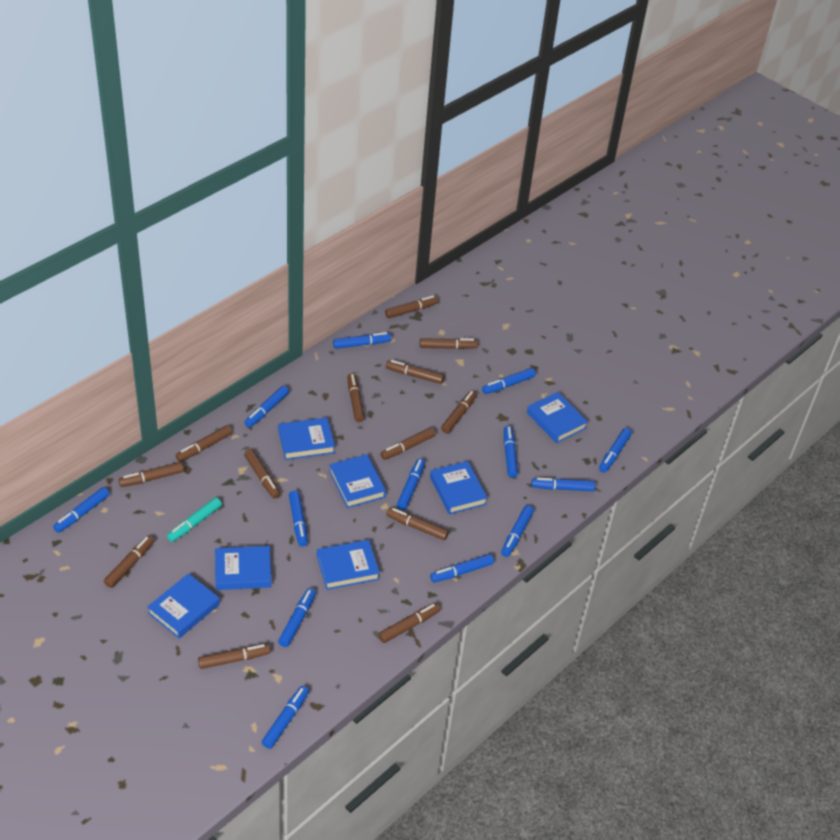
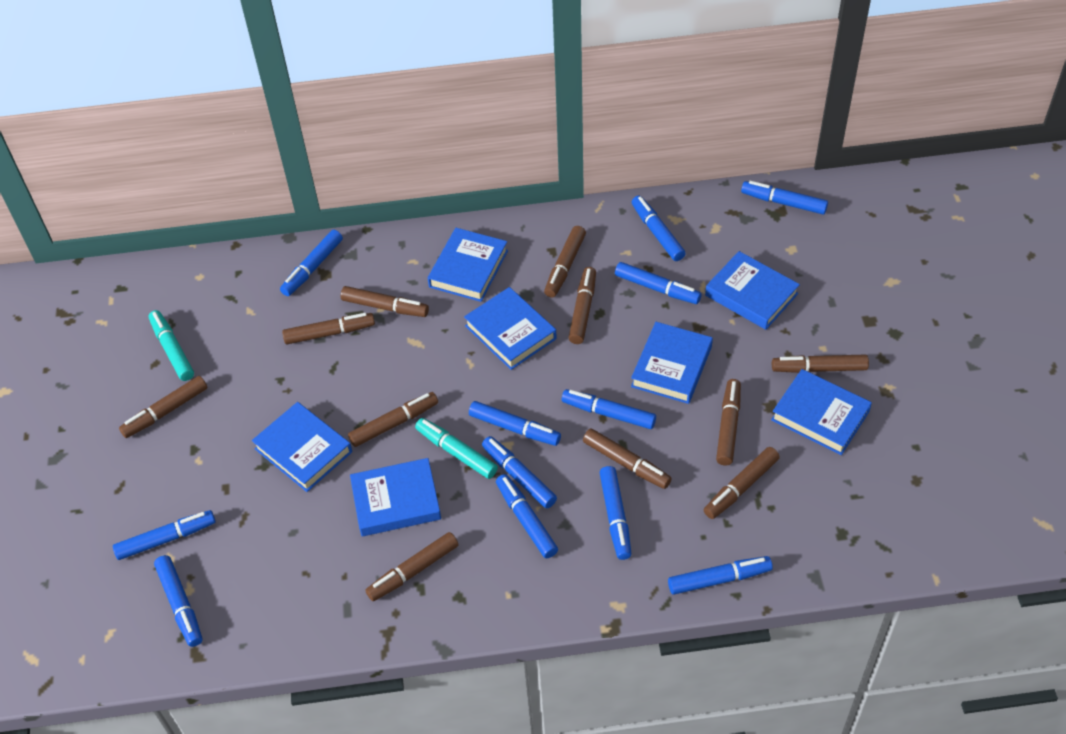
blue marker: 13 -> 12
brown marker: 13 -> 11
turquoise marker: 1 -> 2

